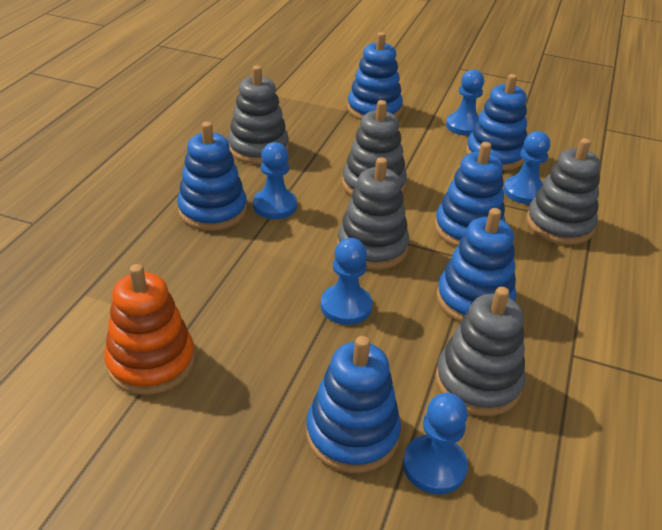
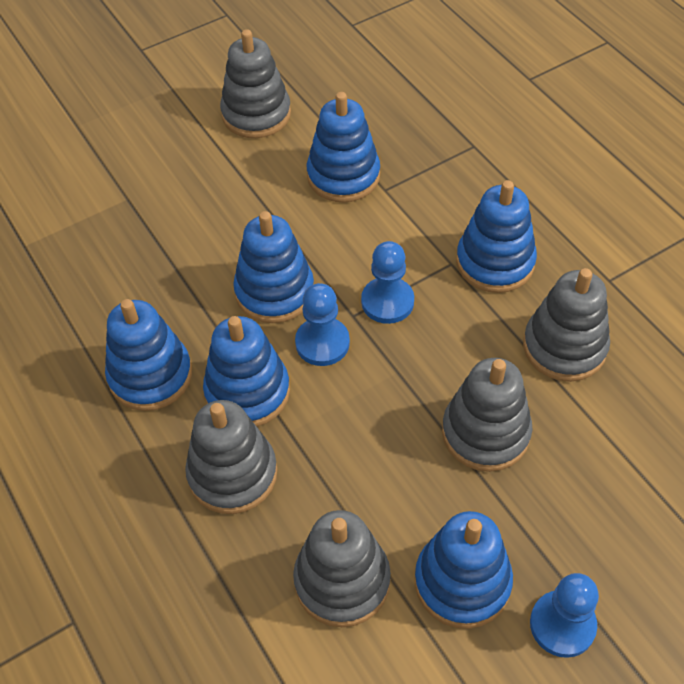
blue pawn: 5 -> 3
orange stacking toy: 1 -> 0

